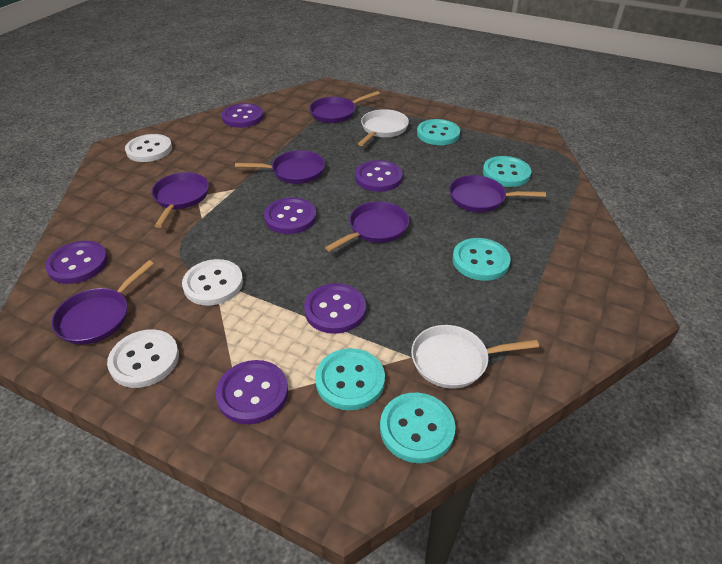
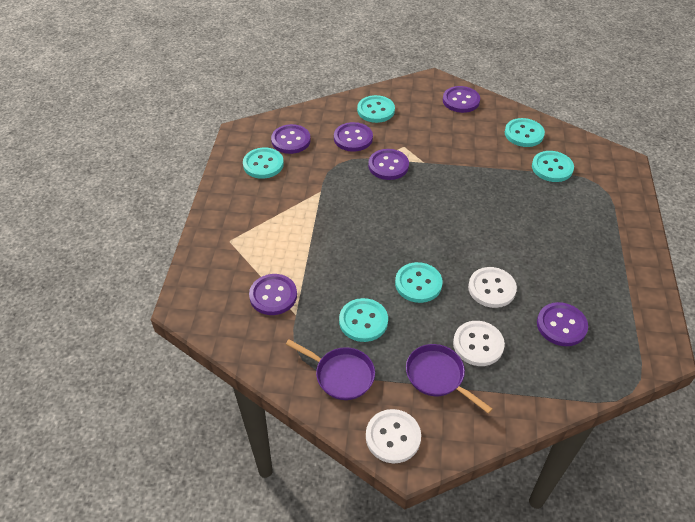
purple pan: 6 -> 2
turquoise button: 5 -> 6
white pan: 2 -> 0

